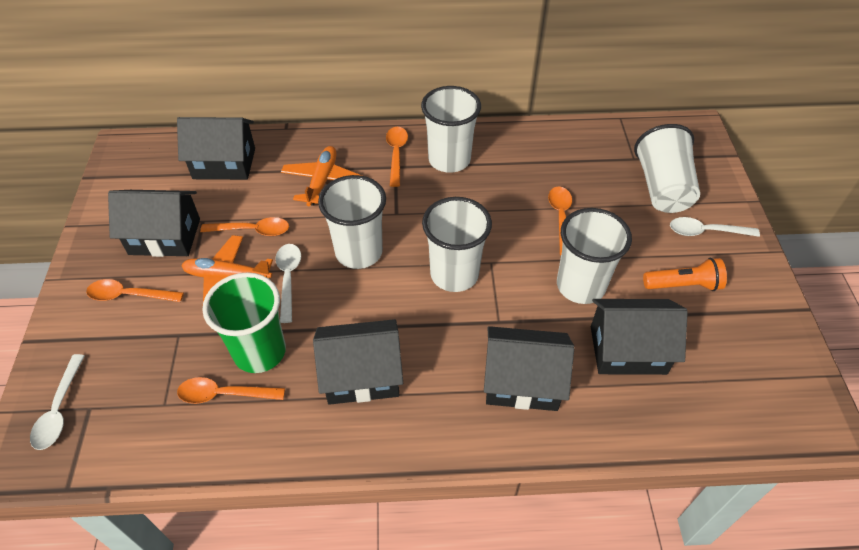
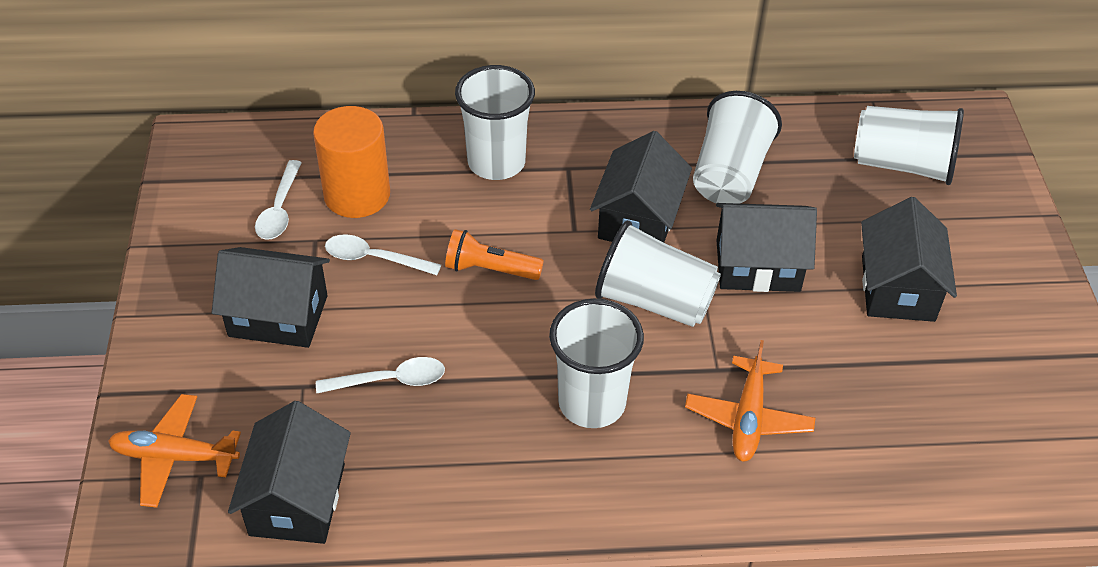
green cup: 1 -> 0
orange cylinder: 0 -> 1
orange spoon: 5 -> 0

